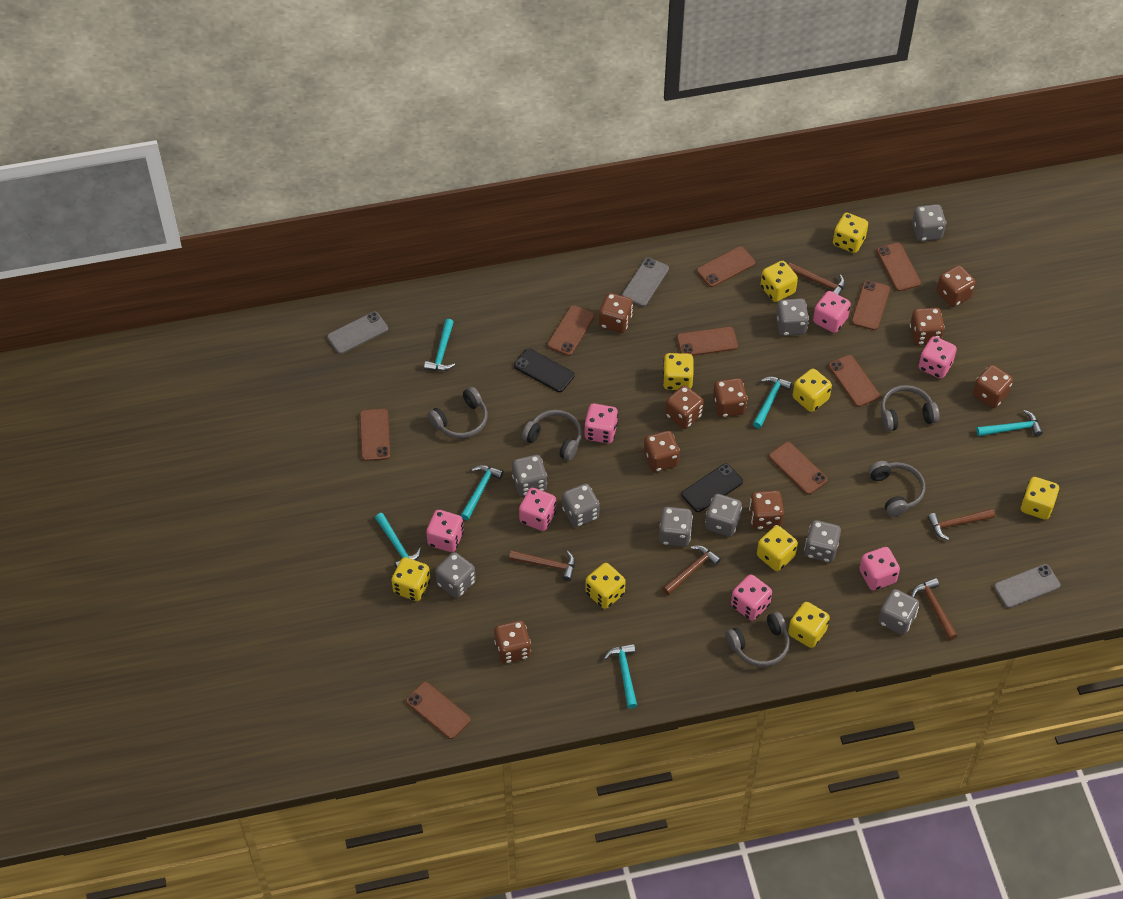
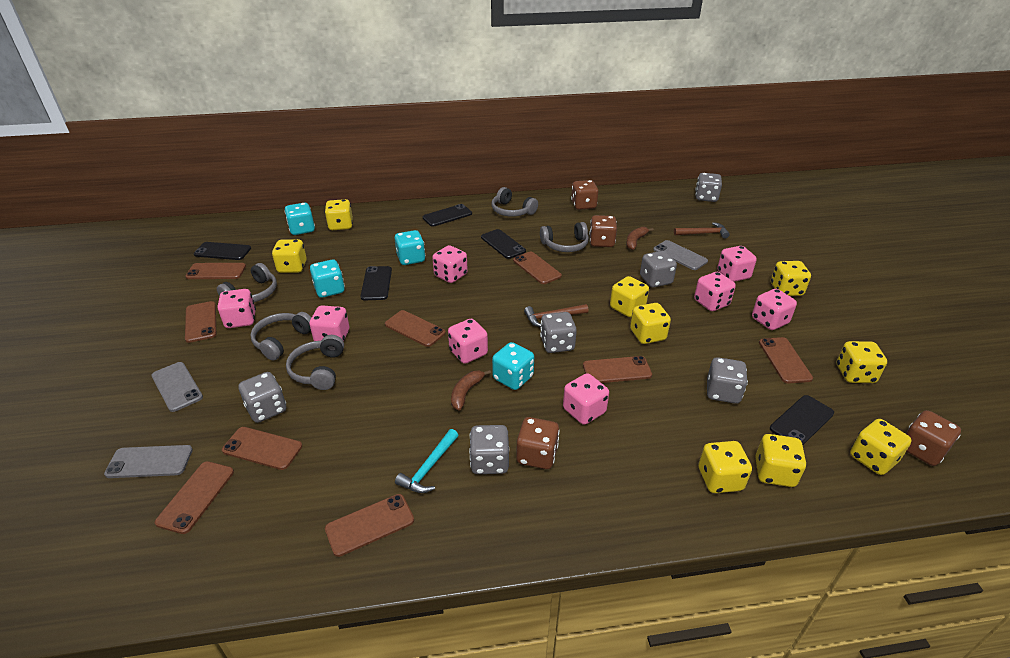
black phone: 2 -> 5
brown banana: 0 -> 2
brown dice: 9 -> 4
brown hammer: 5 -> 2
grey dice: 9 -> 6
pink dice: 7 -> 8
turquoise dice: 0 -> 4
turquoise hammer: 6 -> 1

